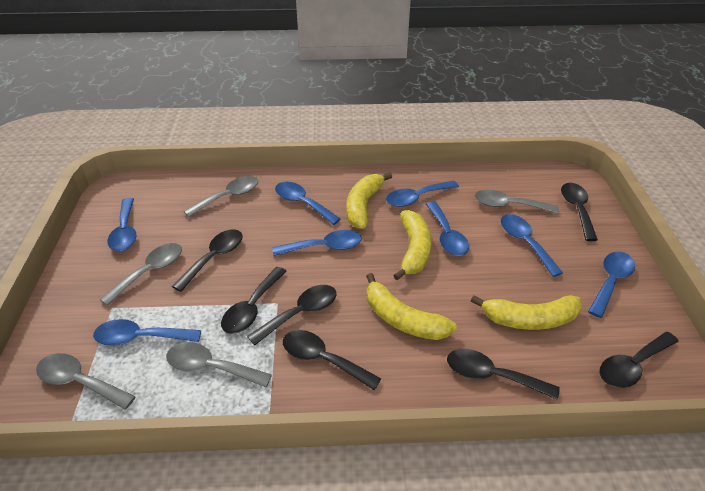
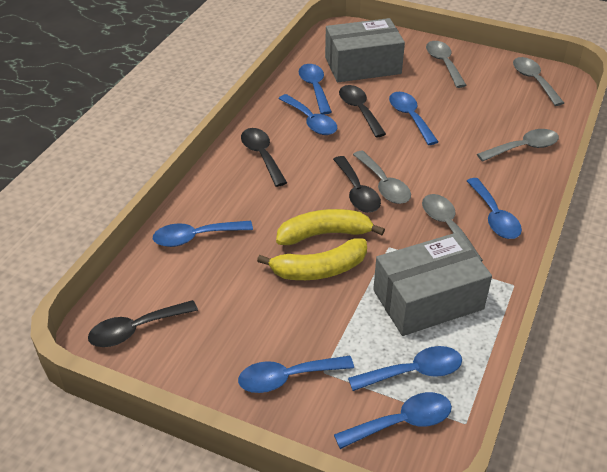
black spoon: 7 -> 4
grey box: 0 -> 2
yellow banana: 4 -> 2

